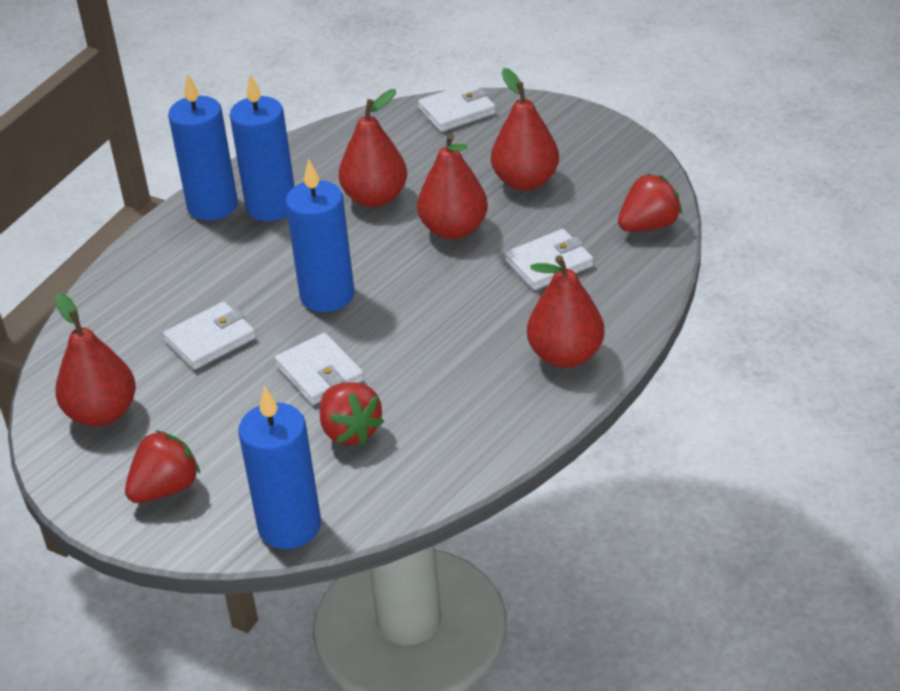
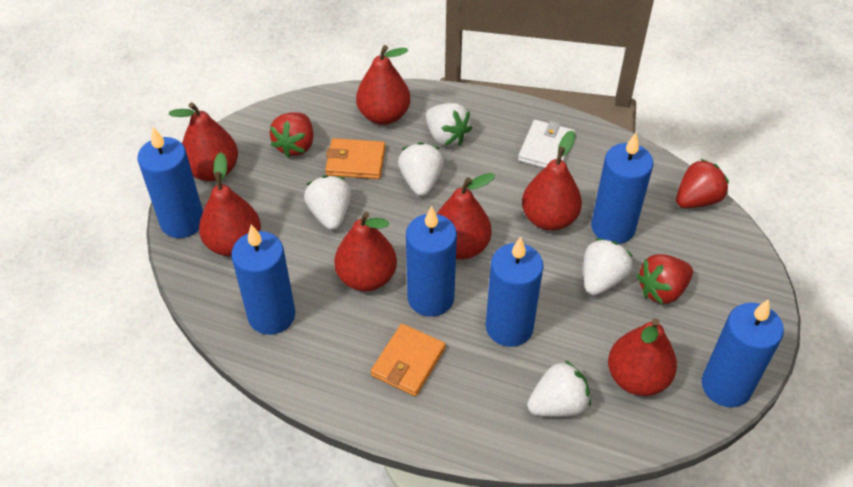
blue candle: 4 -> 6
orange wallet: 0 -> 2
red pear: 5 -> 7
white strawberry: 0 -> 5
white wallet: 4 -> 1

